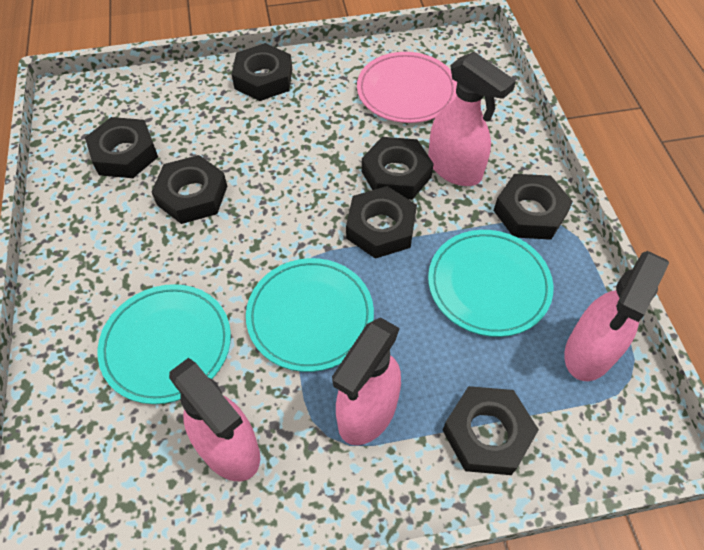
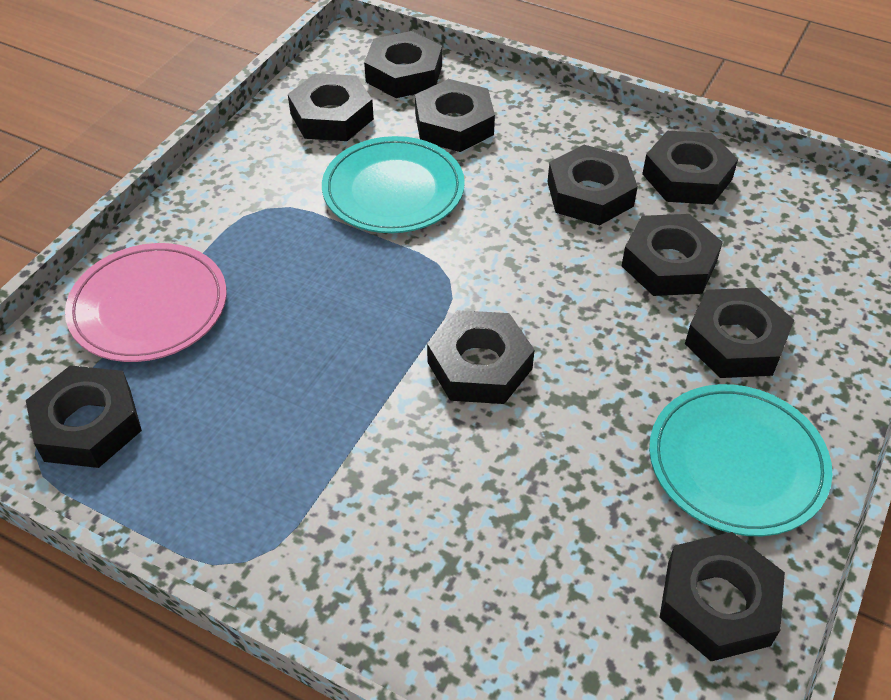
black nut: 7 -> 10
pink spray bottle: 4 -> 0
turquoise plate: 3 -> 2

